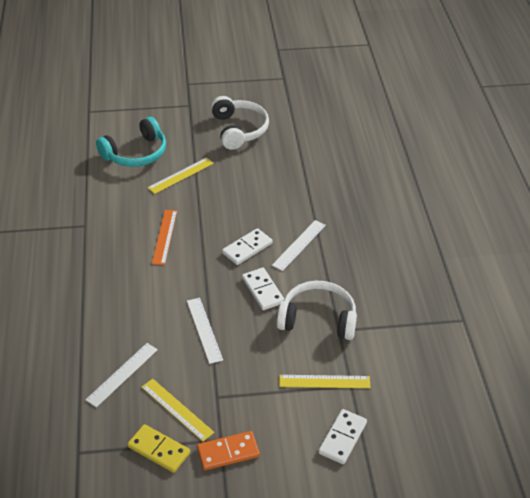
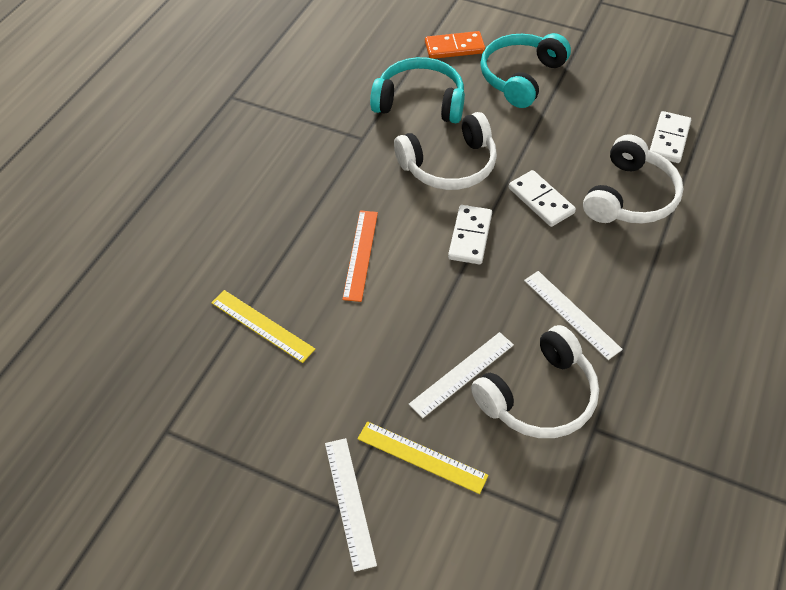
turquoise headphones: 1 -> 2
white headphones: 2 -> 3
yellow domino: 1 -> 0
yellow ruler: 3 -> 2

